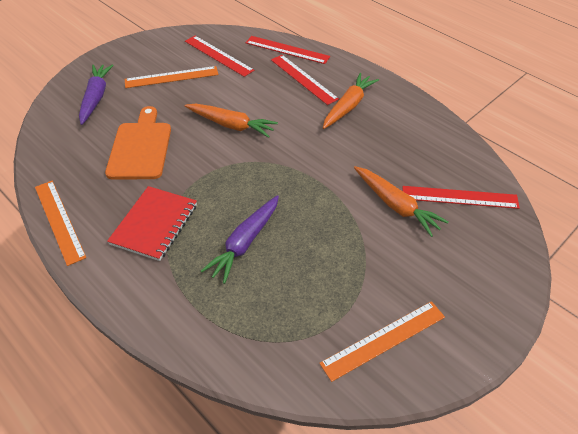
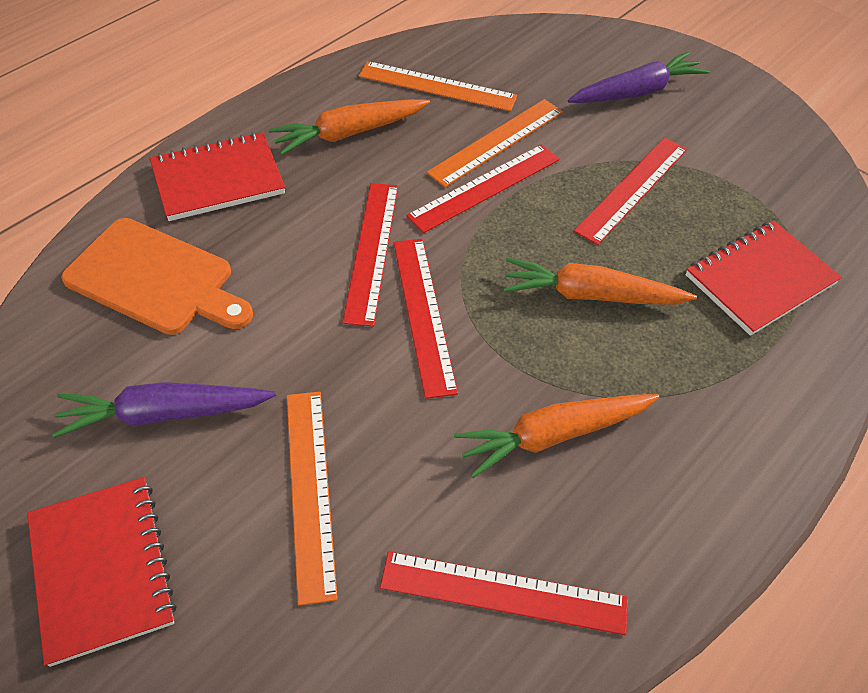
red notebook: 1 -> 3
red ruler: 4 -> 5

